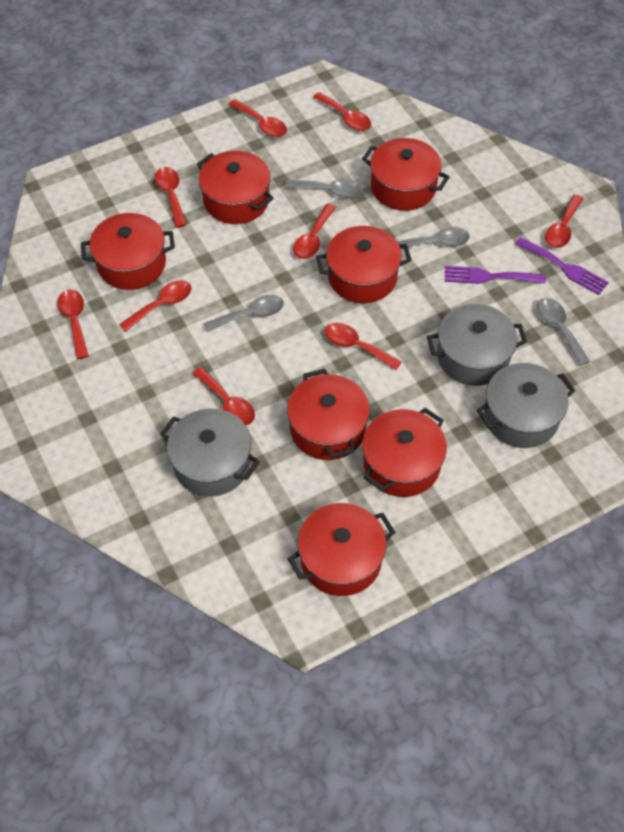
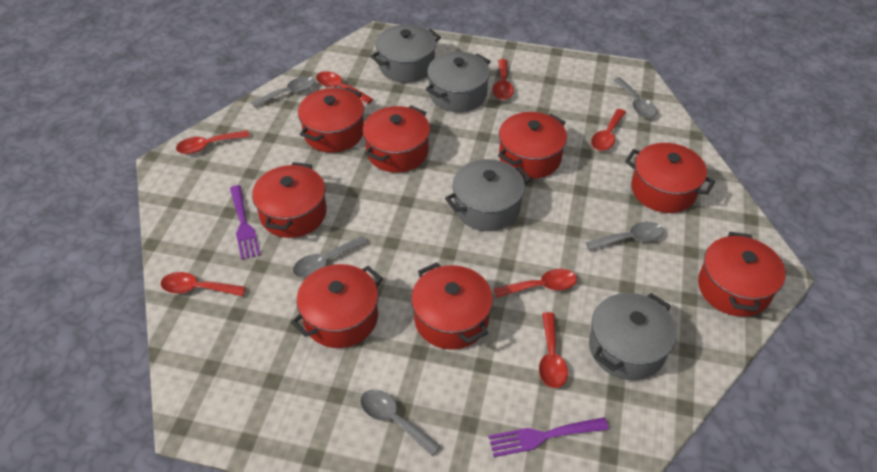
grey pot: 3 -> 4
grey spoon: 4 -> 5
red pot: 7 -> 8
red spoon: 9 -> 7

